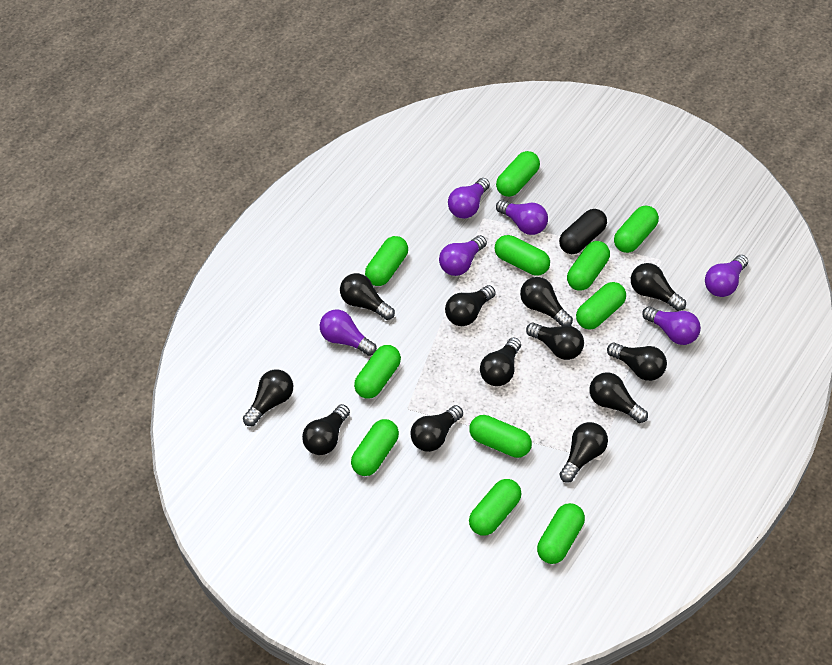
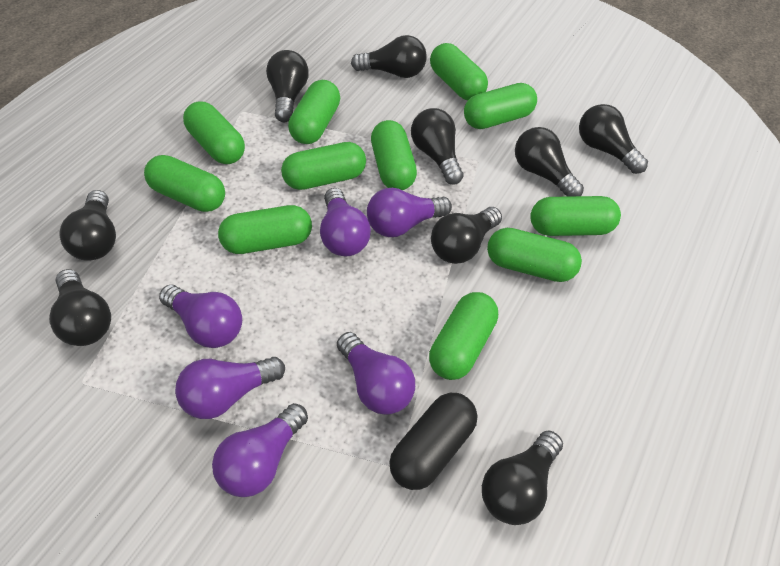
black light bulb: 12 -> 9

